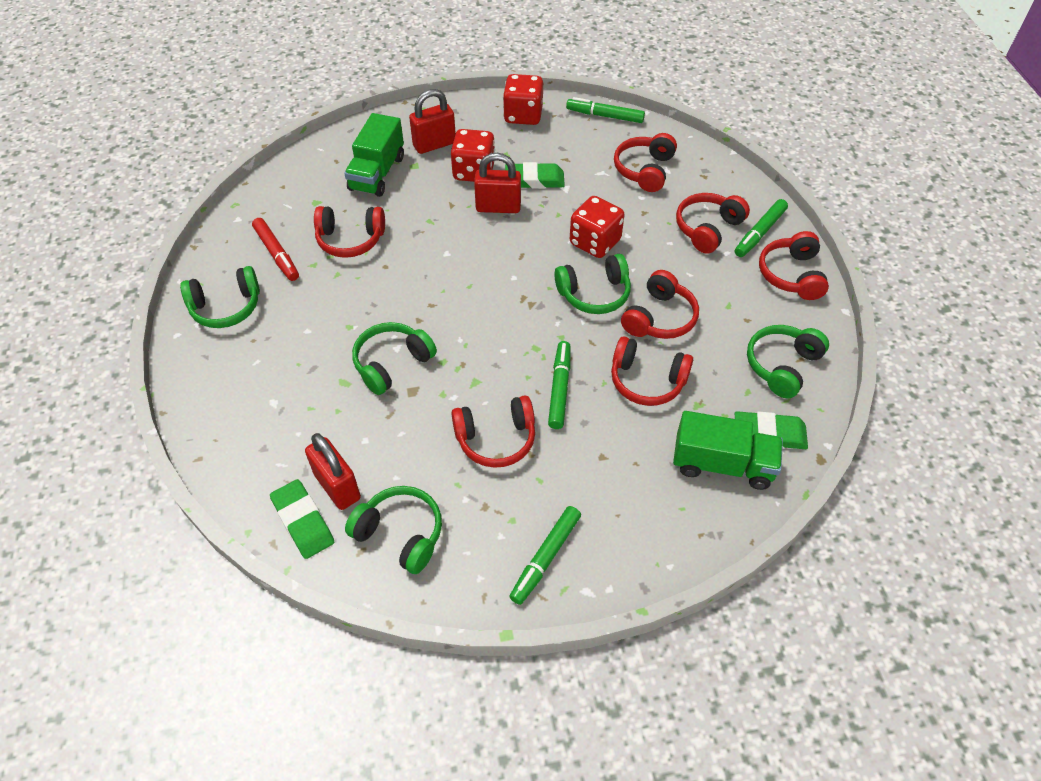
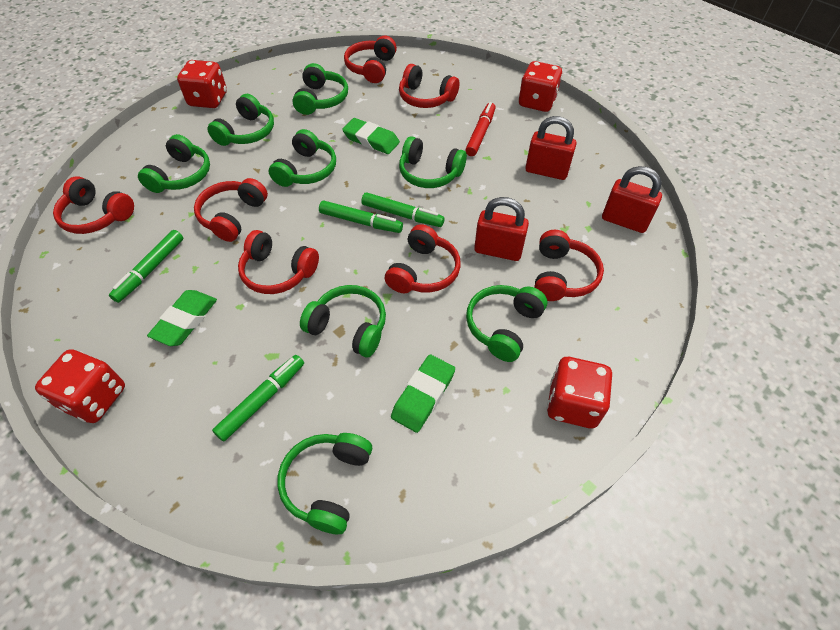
green headphones: 5 -> 8
green truck: 2 -> 0
red dice: 3 -> 4

